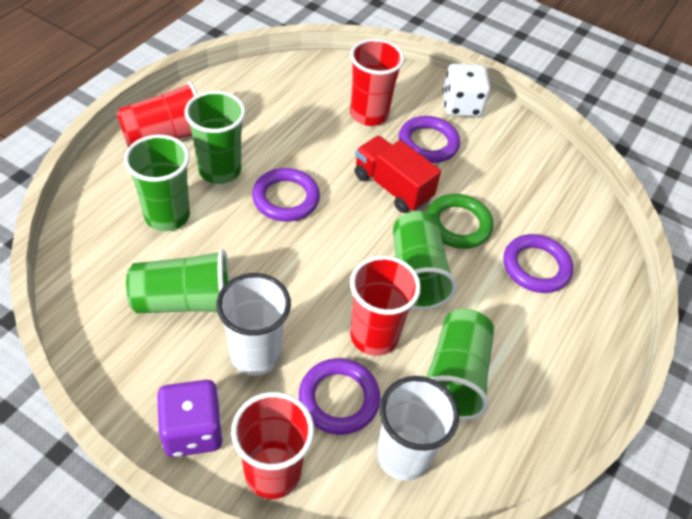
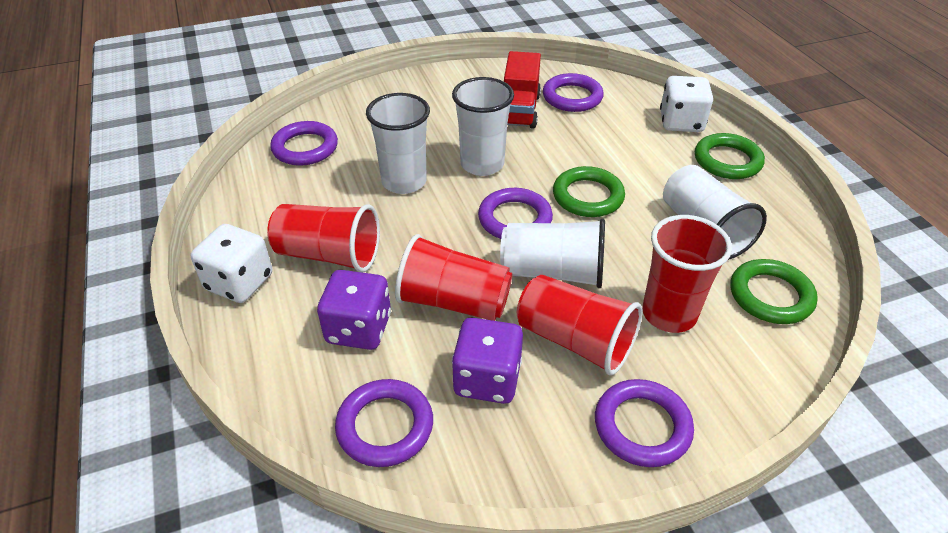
green cup: 5 -> 0
green ring: 1 -> 3
purple dice: 1 -> 2
purple ring: 4 -> 5
white cup: 2 -> 4
white dice: 1 -> 2

